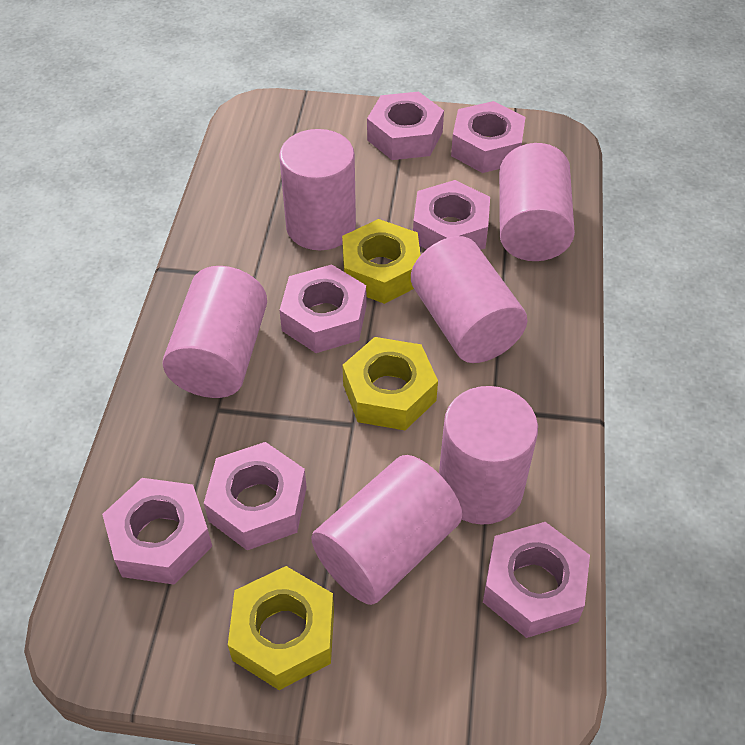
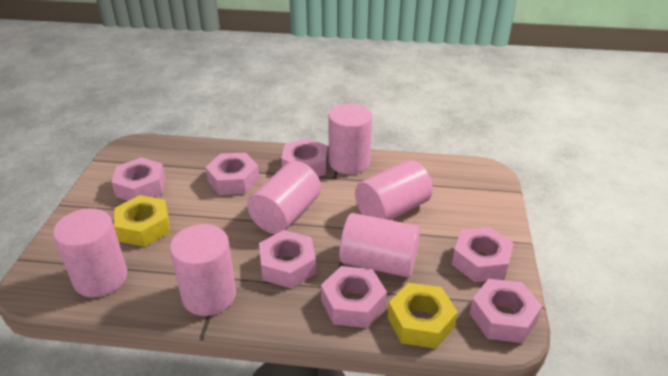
yellow nut: 3 -> 2

